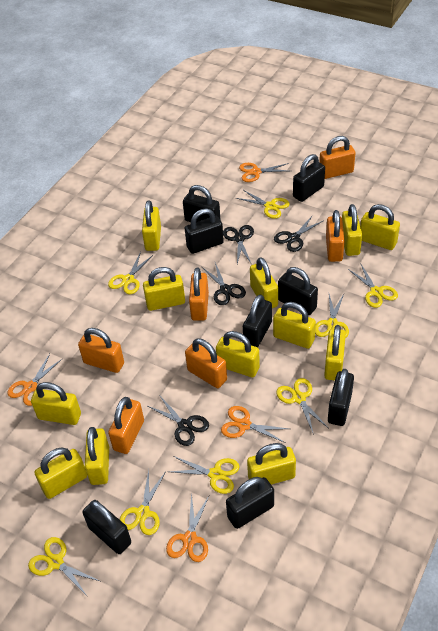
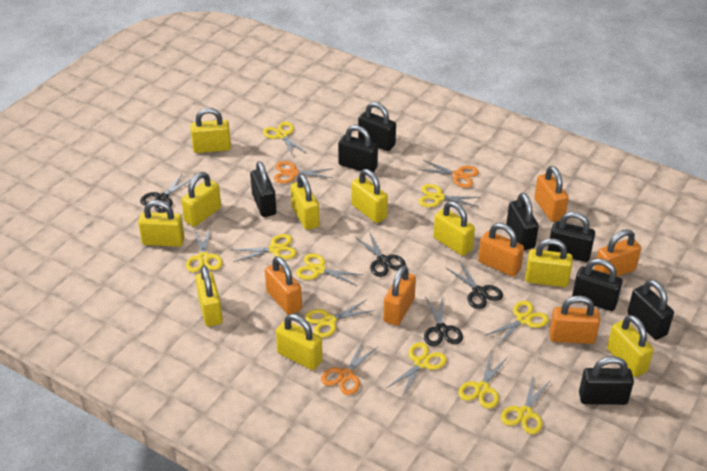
orange scissors: 4 -> 3
yellow padlock: 12 -> 10
yellow scissors: 8 -> 10

